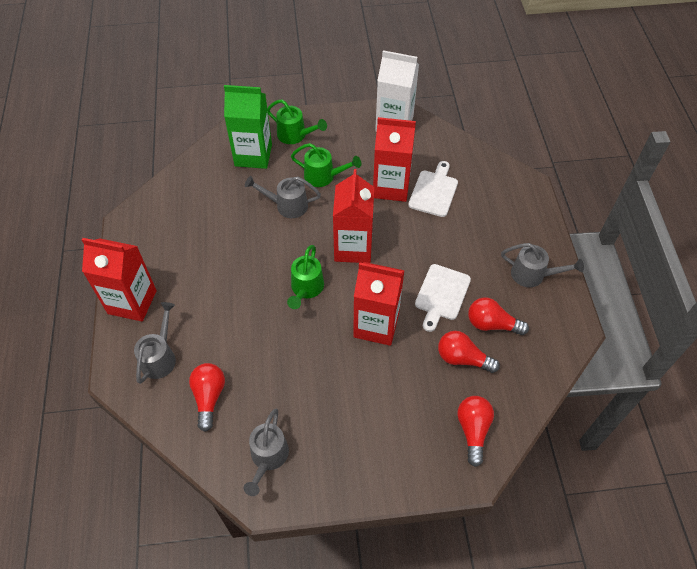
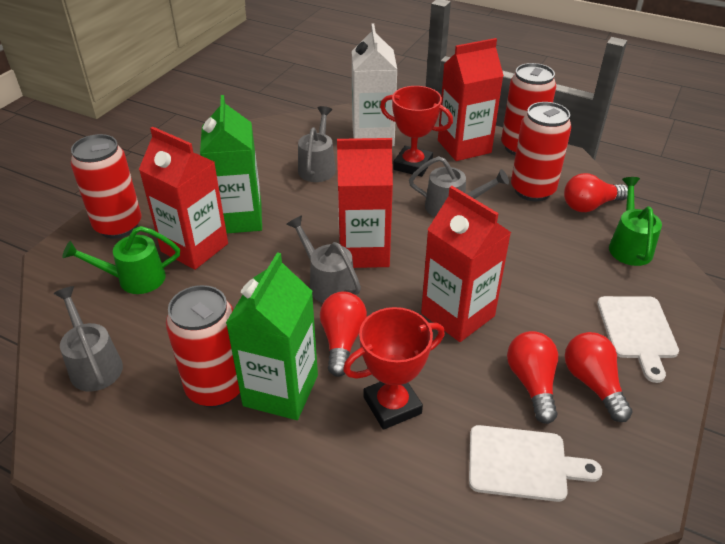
green carton: 1 -> 2
green watering can: 3 -> 2
red can: 0 -> 4
red trophy: 0 -> 2

